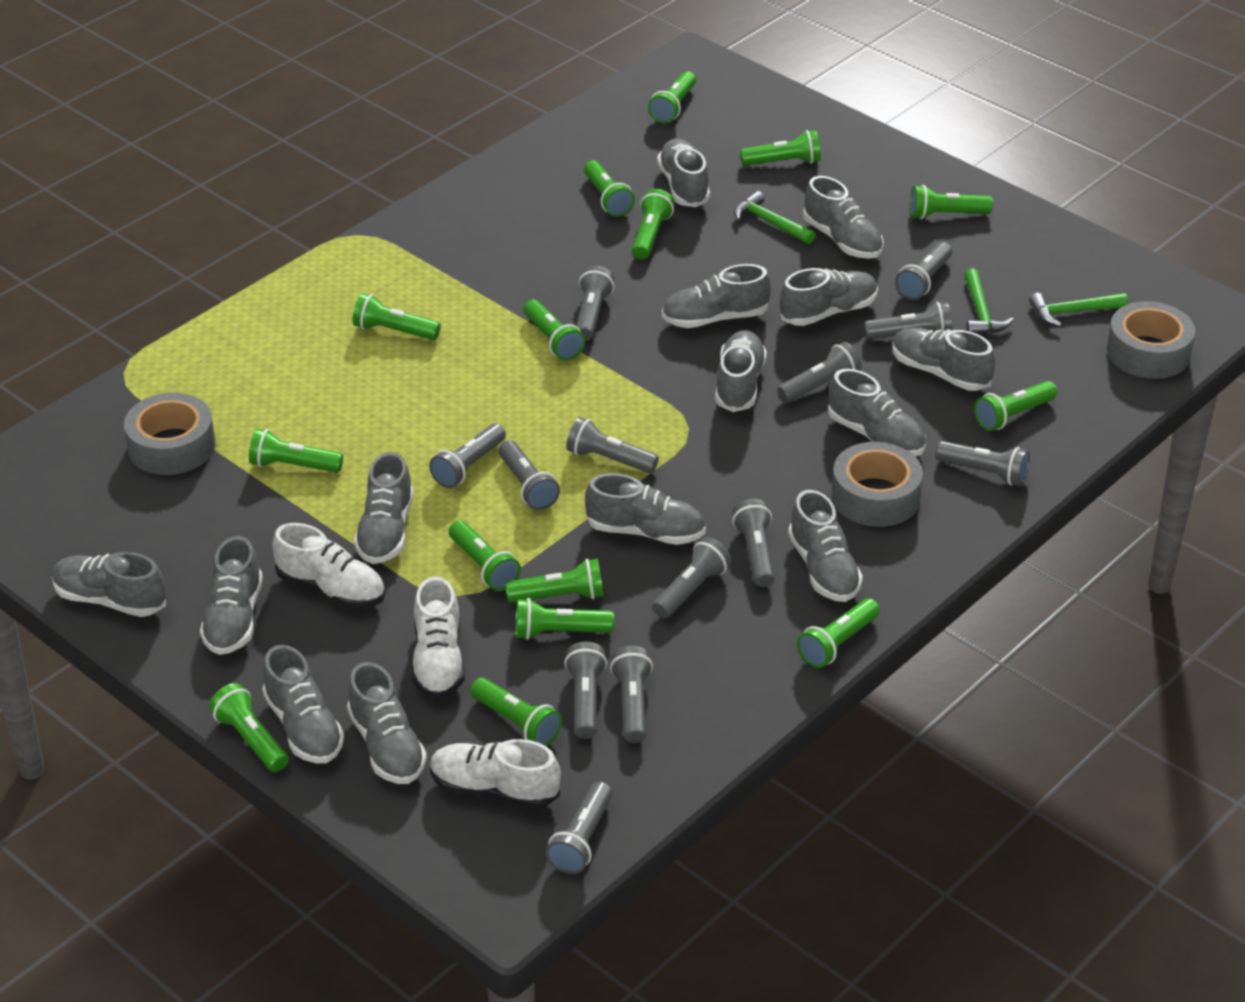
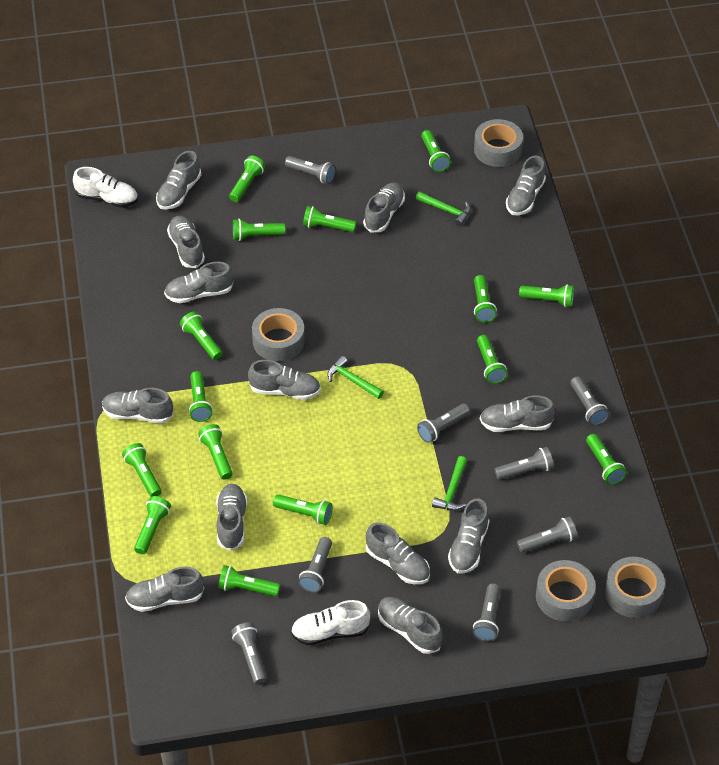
grey flashlight: 13 -> 8
grey shoe: 14 -> 13
grey tape: 3 -> 4
white shoe: 3 -> 2

